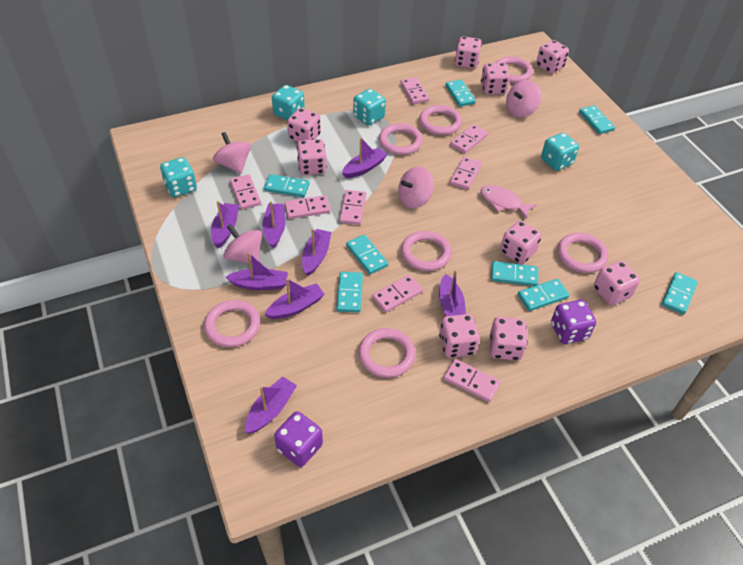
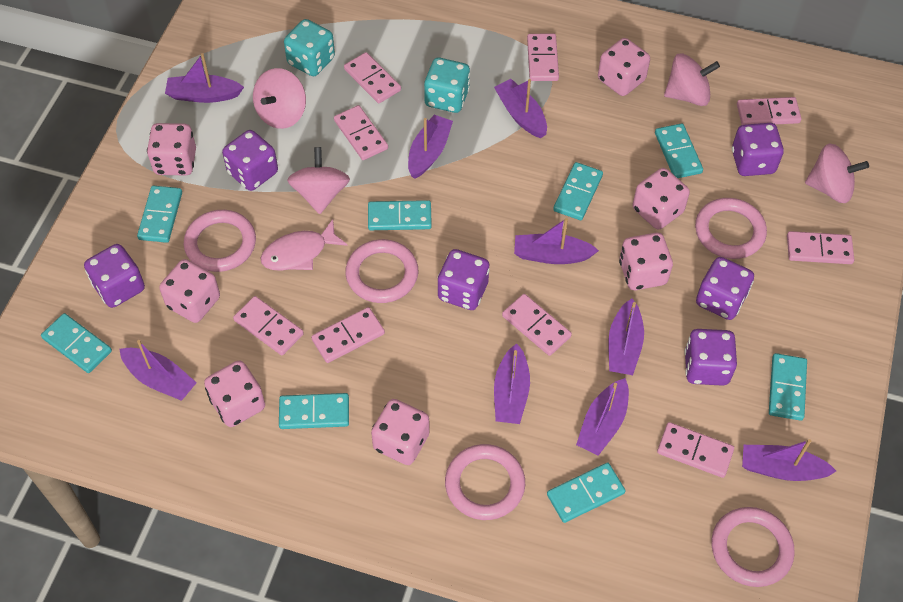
pink dice: 9 -> 7
pink domino: 8 -> 9
pink ring: 7 -> 5
purple boat: 8 -> 9
purple dice: 2 -> 6
turquoise dice: 4 -> 2

